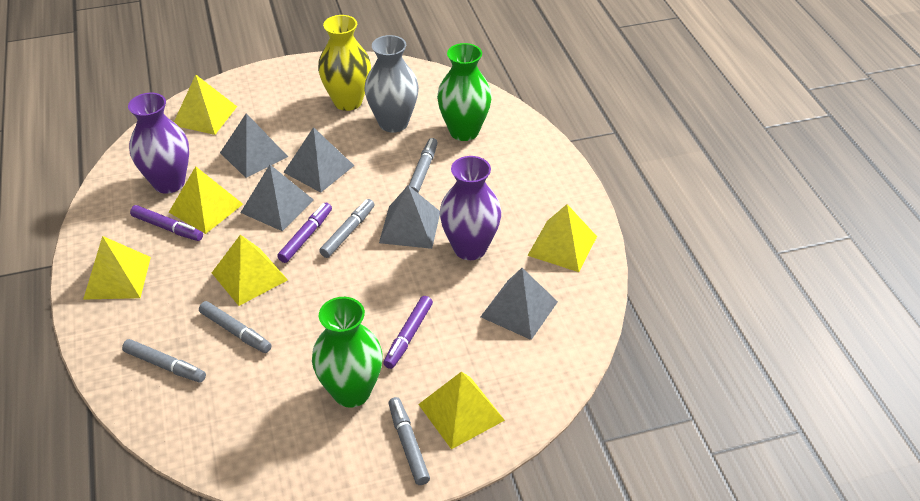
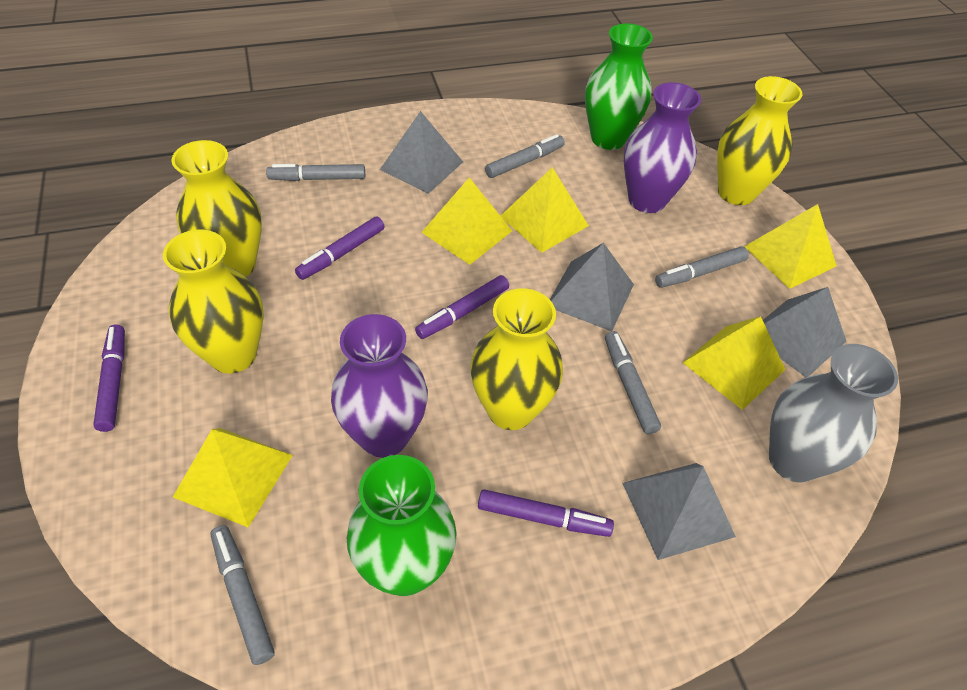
grey pyramid: 5 -> 4
purple marker: 3 -> 4
yellow pyramid: 6 -> 5
yellow vase: 1 -> 4

